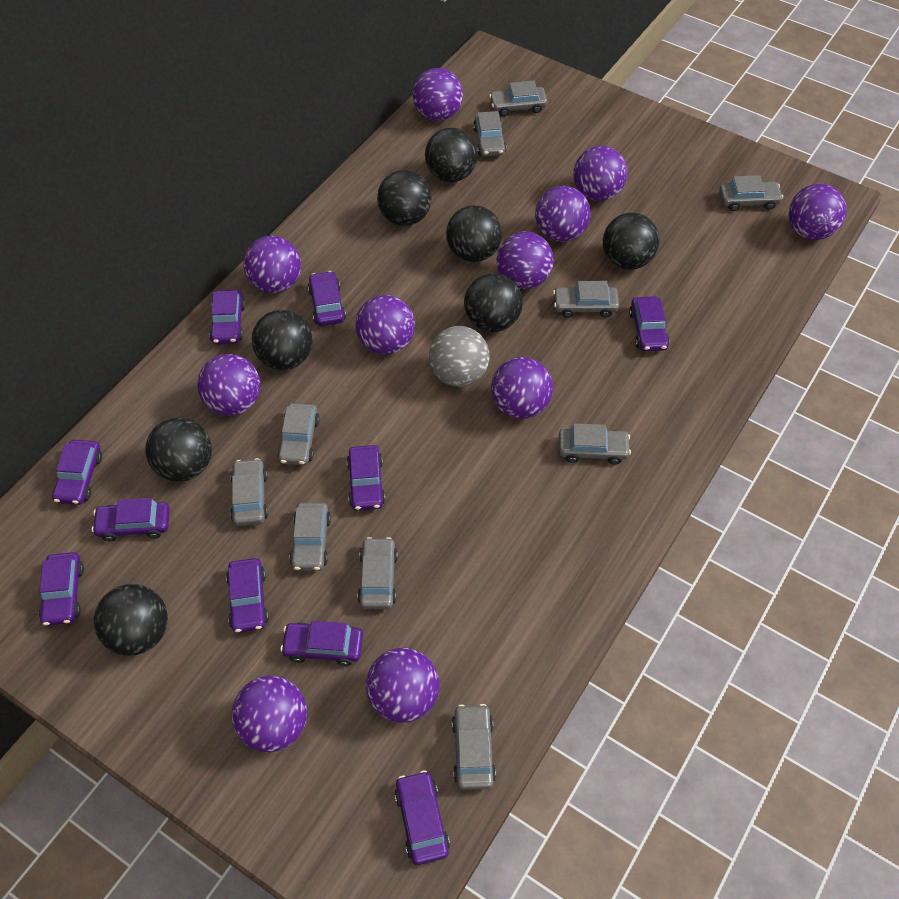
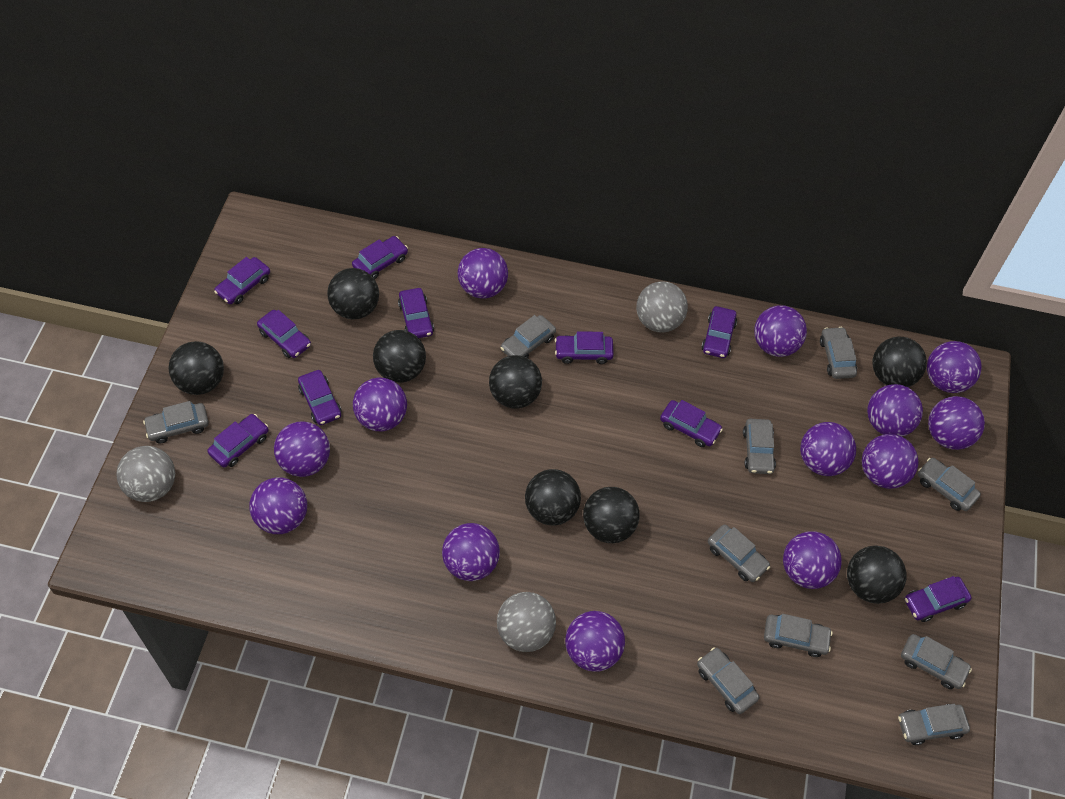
grey ball: 1 -> 3
purple ball: 11 -> 13

